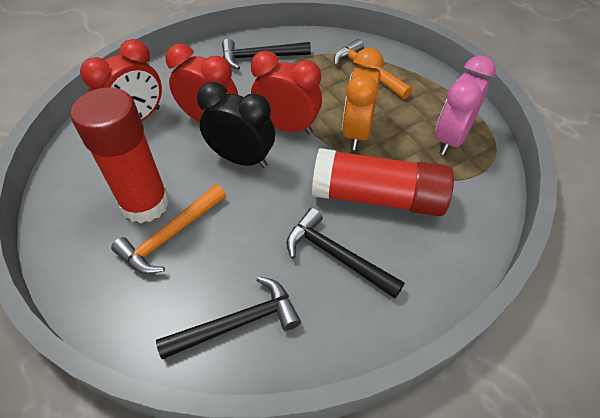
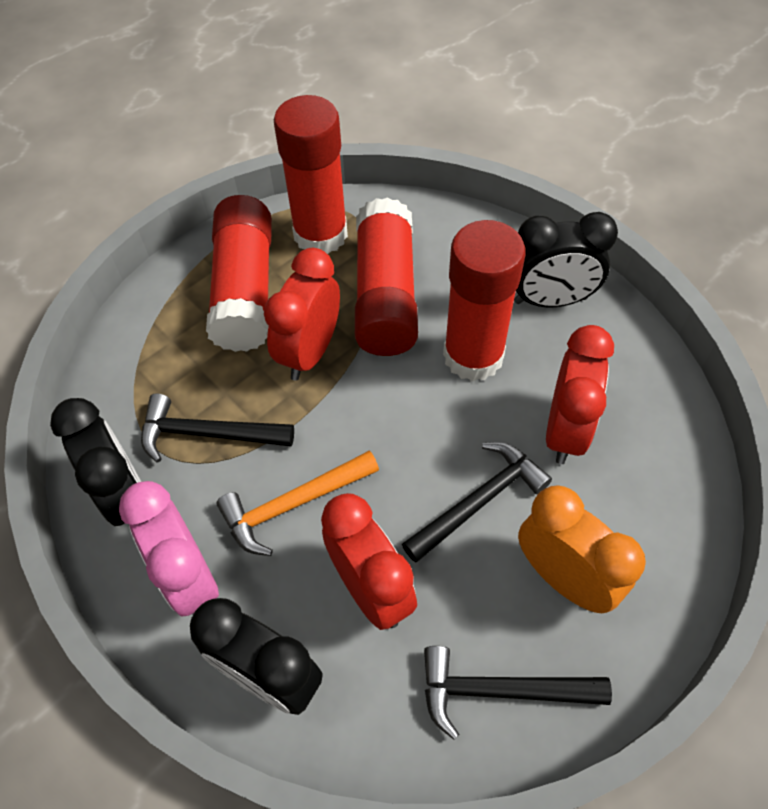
black clock: 1 -> 3
orange hammer: 2 -> 1
red glue stick: 2 -> 4

